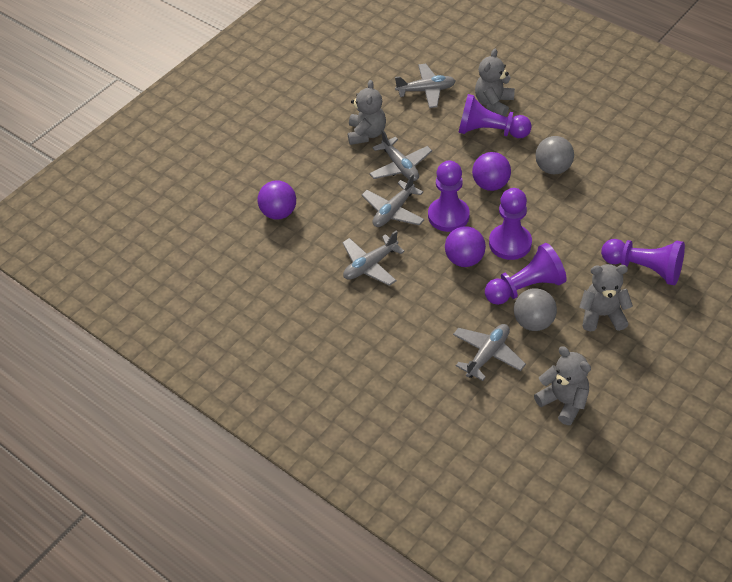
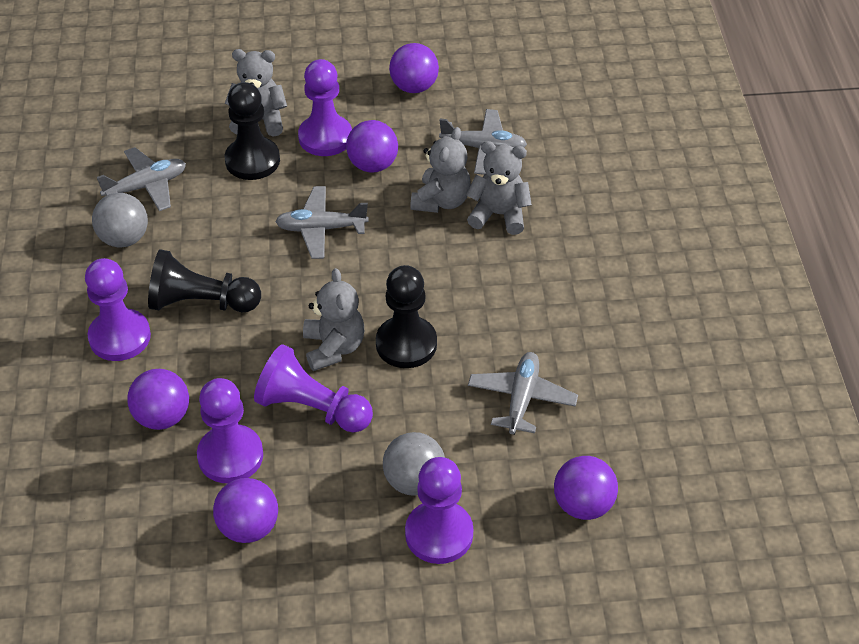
black pawn: 0 -> 3
grey plane: 5 -> 4
purple ball: 3 -> 5

